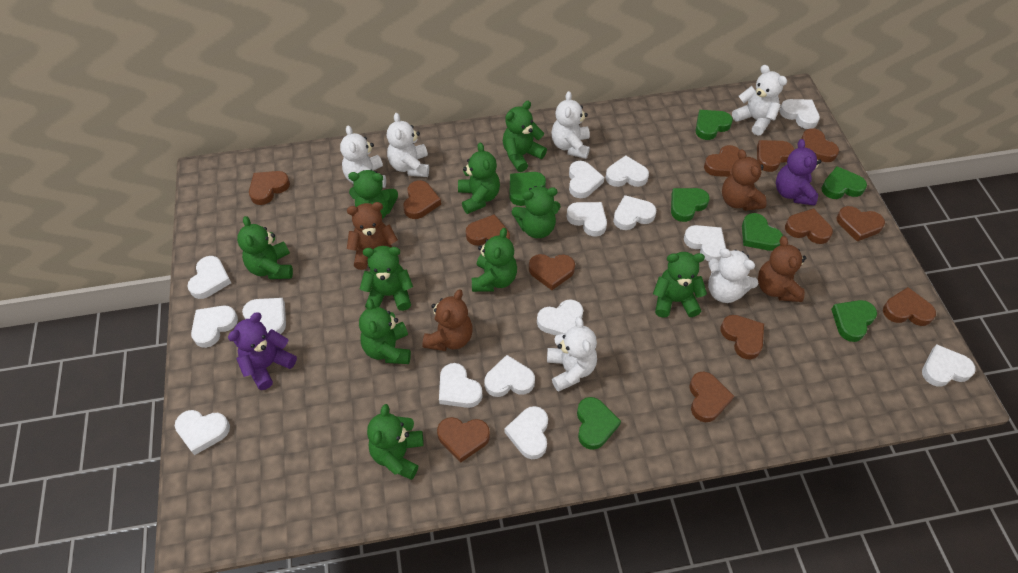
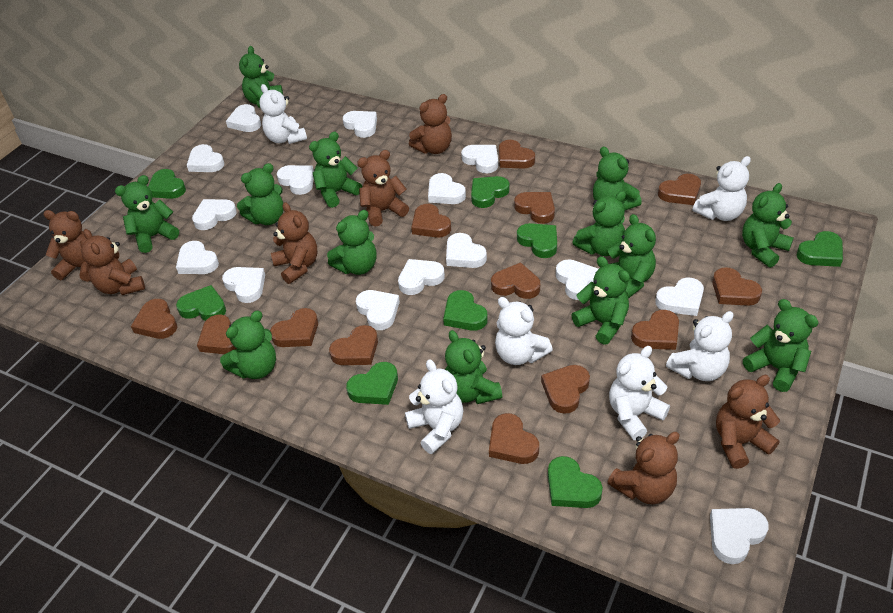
brown teddy bear: 4 -> 7
green heart: 7 -> 8
green teddy bear: 10 -> 13
purple teddy bear: 2 -> 0

